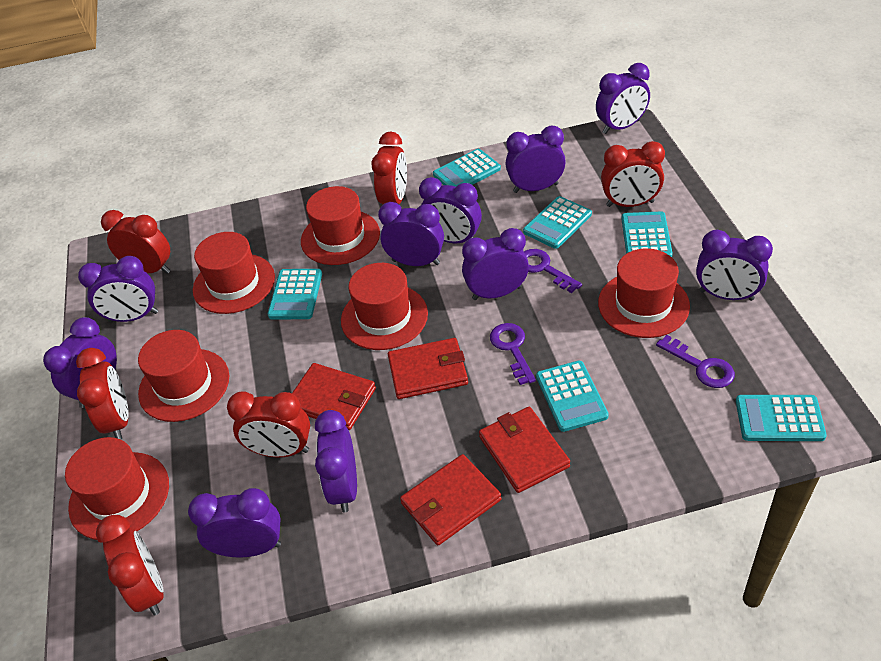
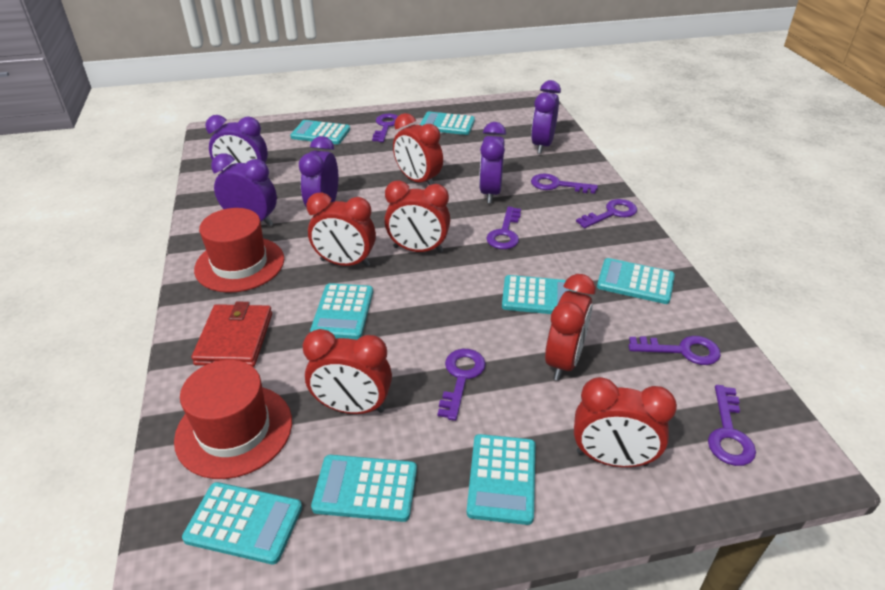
purple clock: 10 -> 5
purple key: 3 -> 7
red hat: 6 -> 2
red wallet: 4 -> 1
turquoise calculator: 6 -> 8

